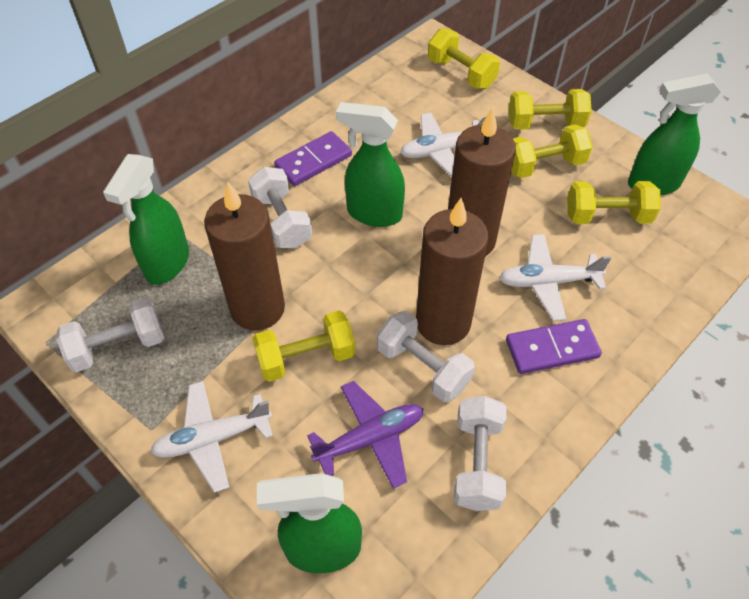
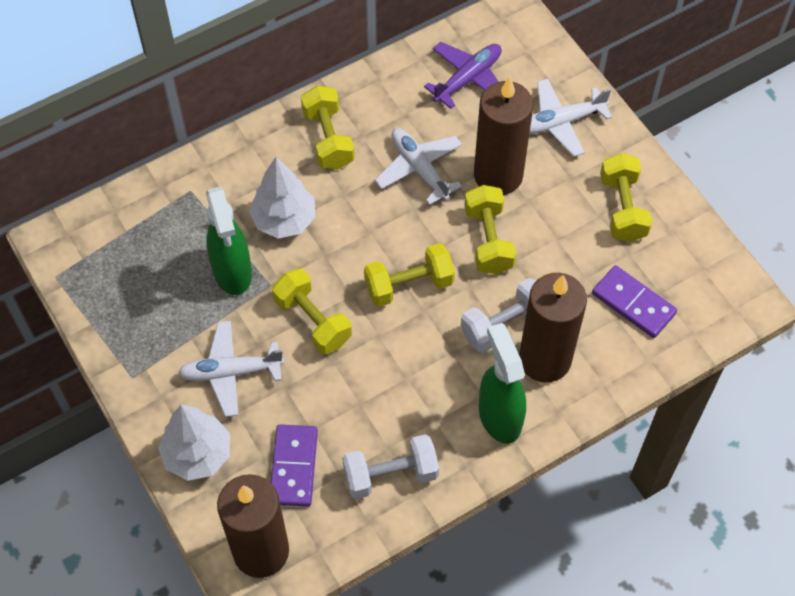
green spray bottle: 4 -> 2
white dumbbell: 4 -> 2
white tree: 0 -> 2

